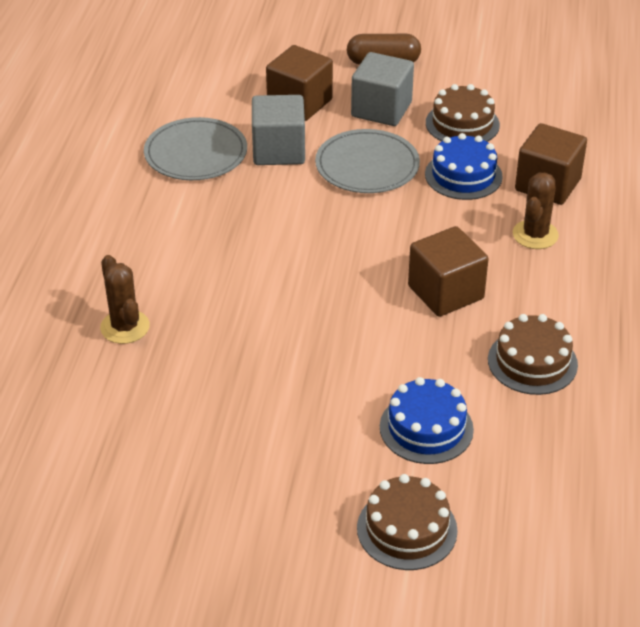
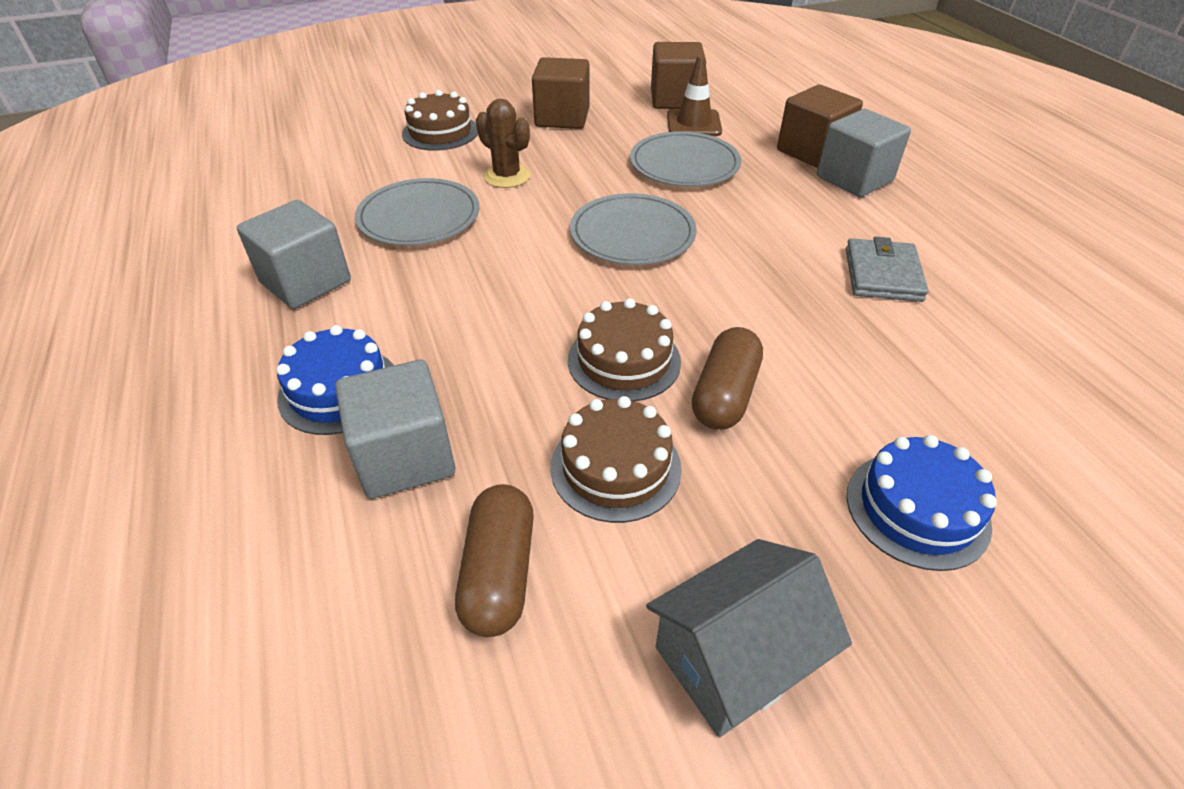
brown cactus: 2 -> 1
brown capsule: 1 -> 2
brown traffic cone: 0 -> 1
grey cube: 2 -> 3
grey house: 0 -> 1
grey plate: 2 -> 3
grey wallet: 0 -> 1

